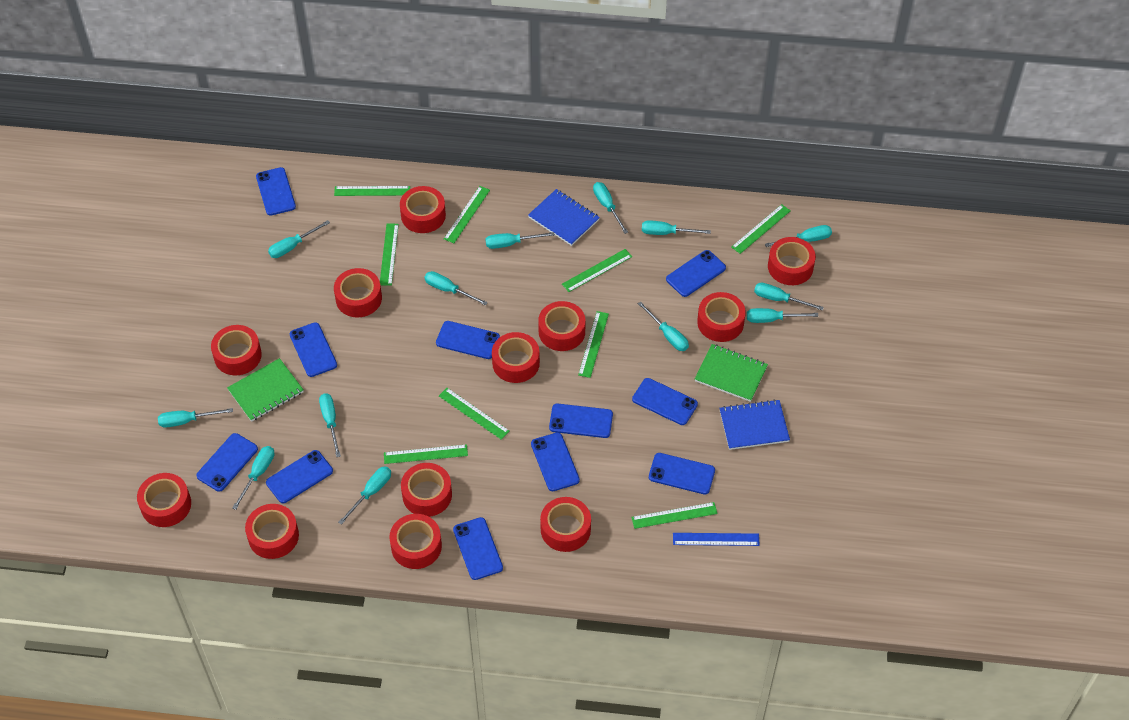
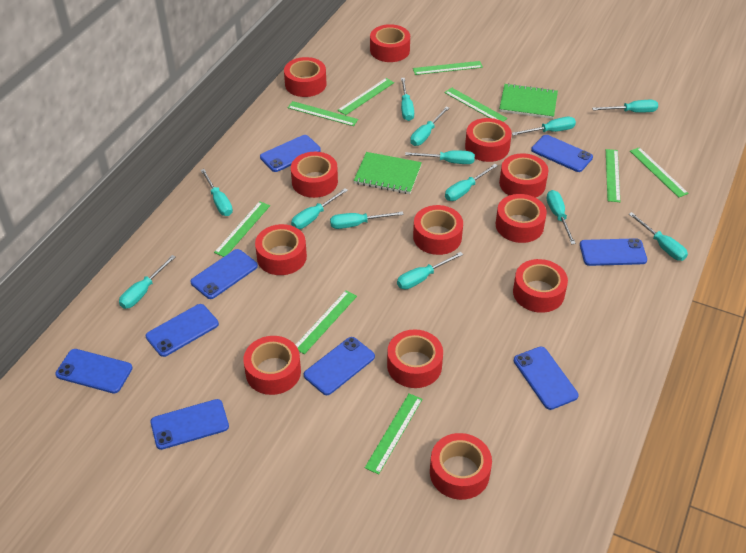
blue notebook: 2 -> 0
blue phone: 11 -> 9
blue ruler: 1 -> 0

